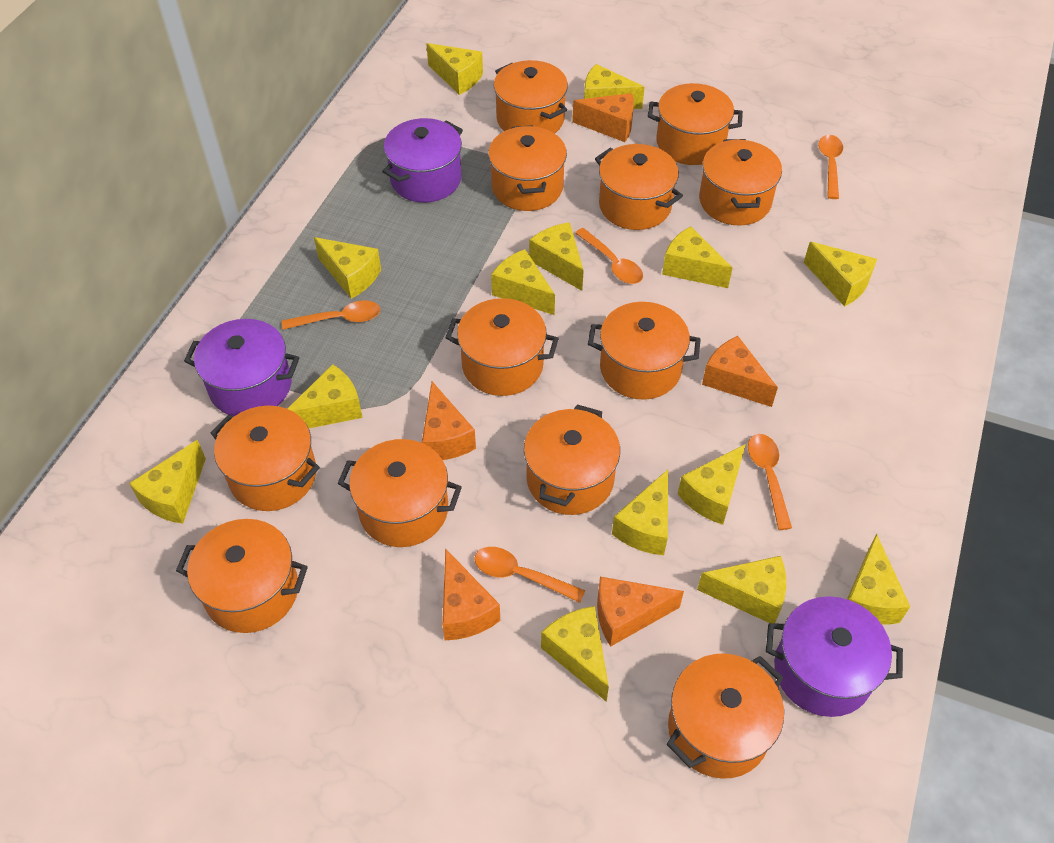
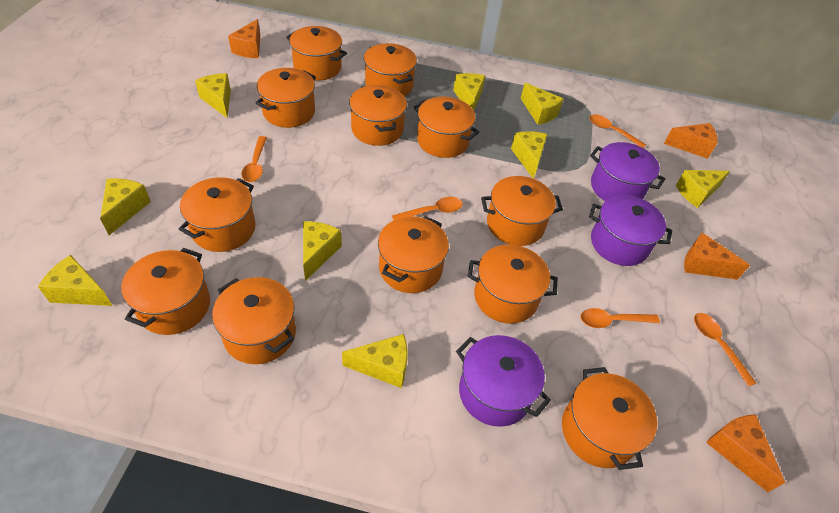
orange cheese: 5 -> 4
yellow cheese: 14 -> 9

